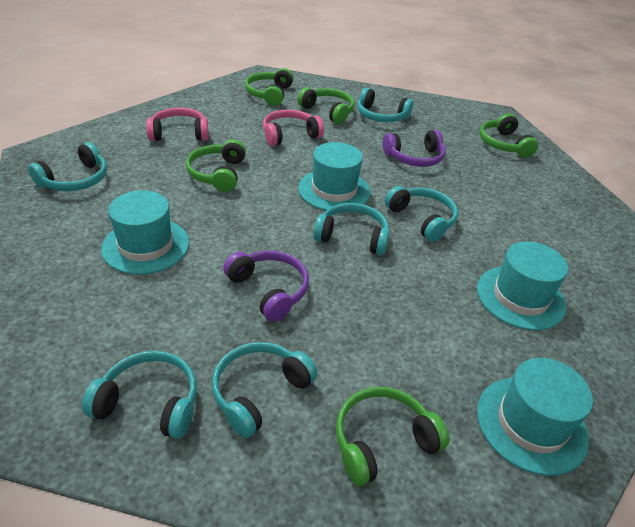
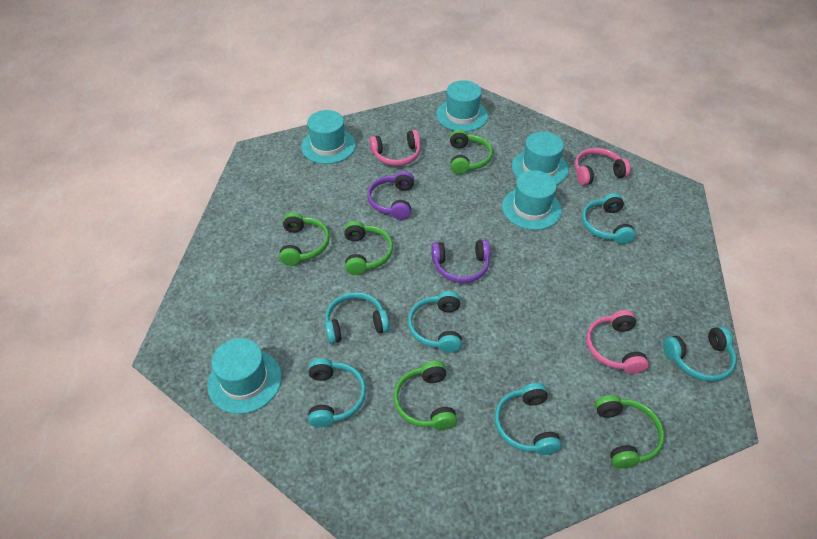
pink headphones: 2 -> 3
turquoise hat: 4 -> 5

